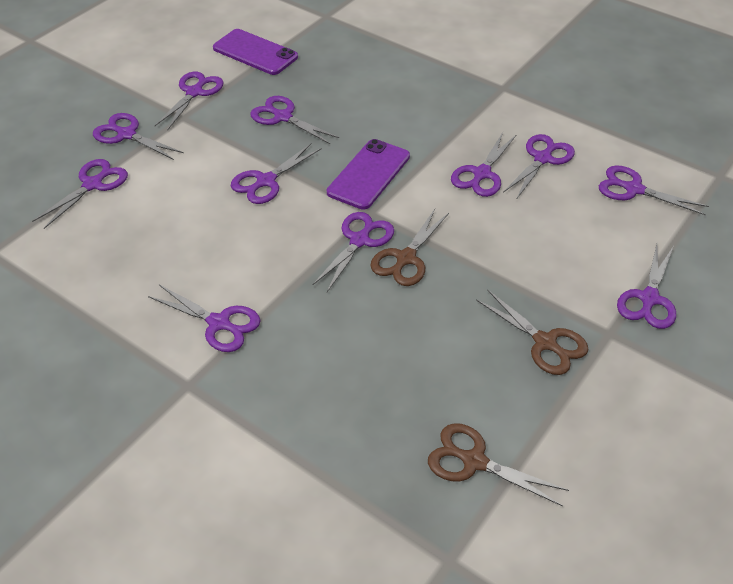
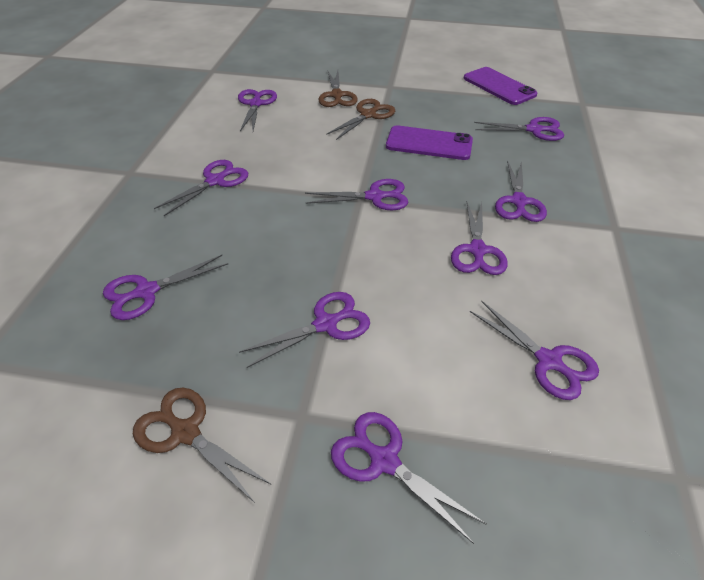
purple scissors: 11 -> 10

